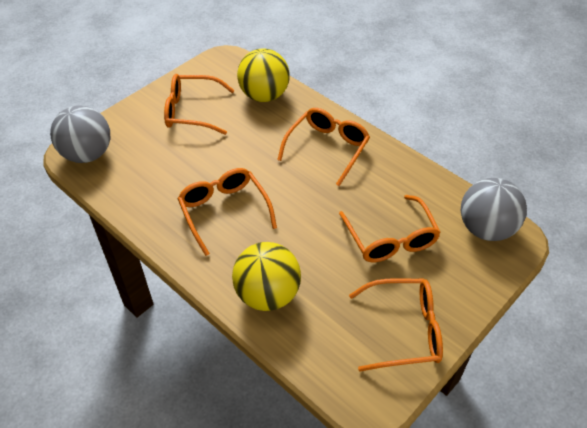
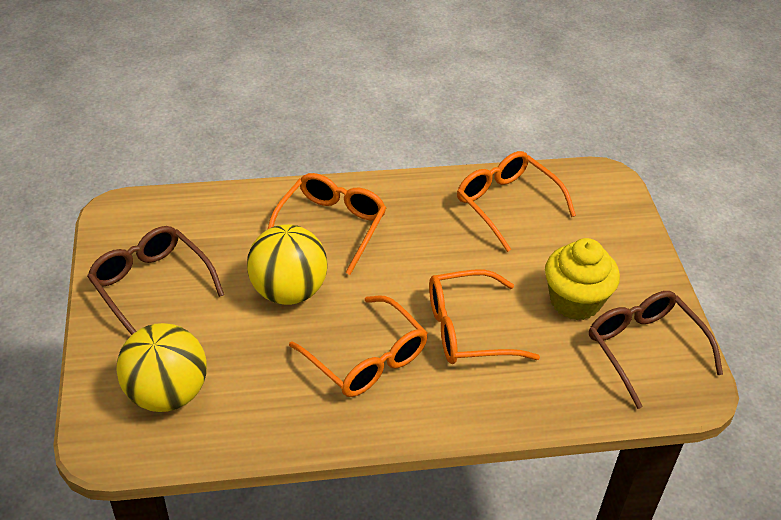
brown glasses: 0 -> 2
grey ball: 2 -> 0
orange glasses: 5 -> 4
yellow cupcake: 0 -> 1

